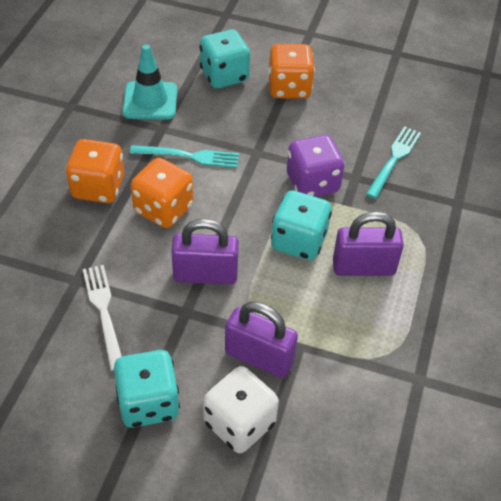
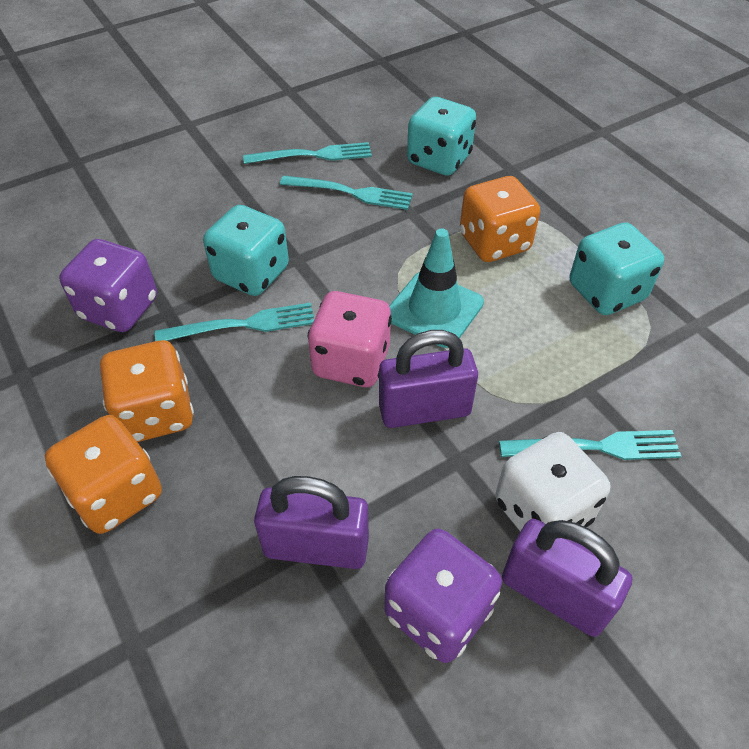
pink dice: 0 -> 1
purple dice: 1 -> 2
turquoise fork: 2 -> 4
white fork: 1 -> 0

